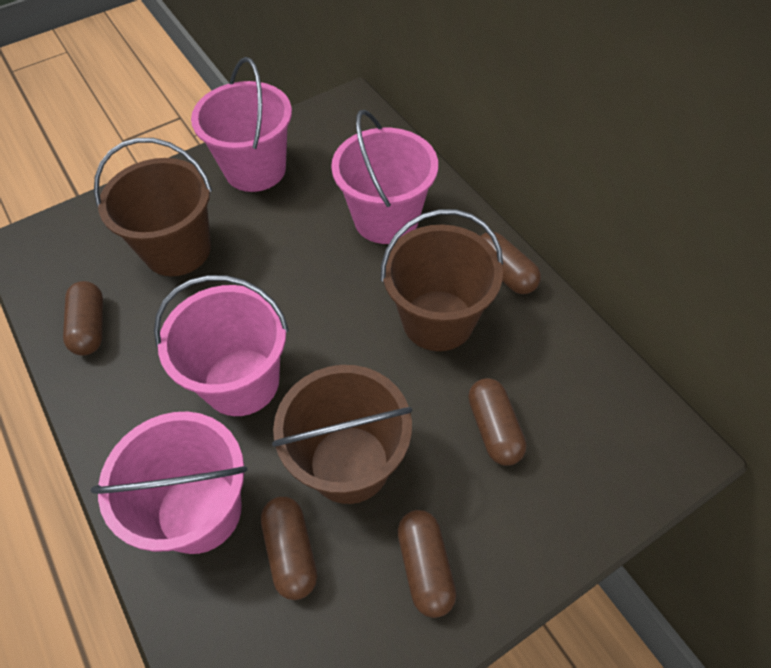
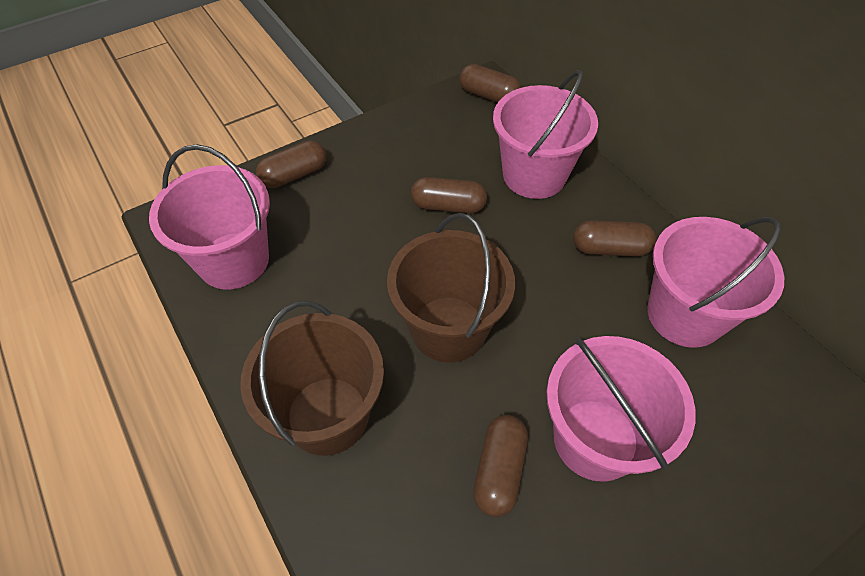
brown bucket: 3 -> 2

